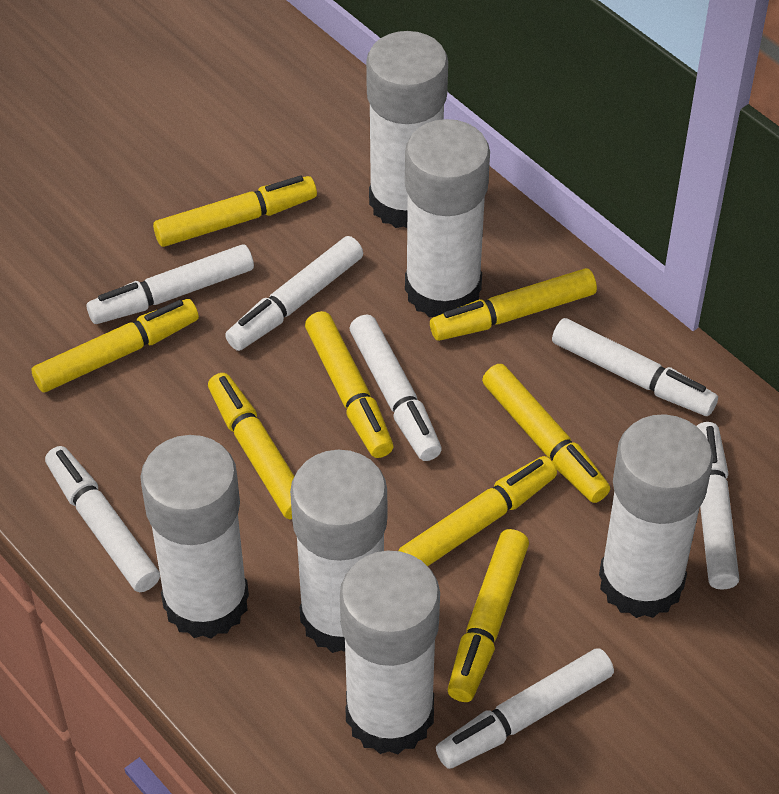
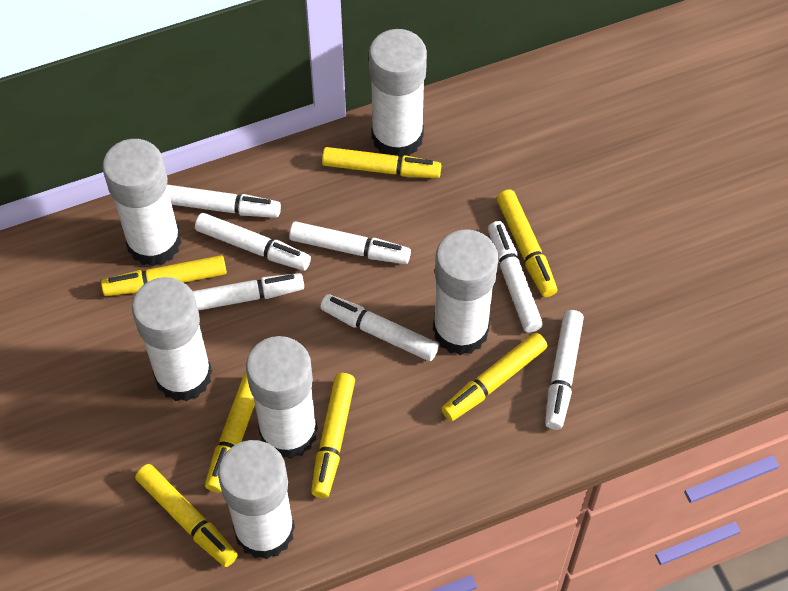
yellow marker: 8 -> 7

